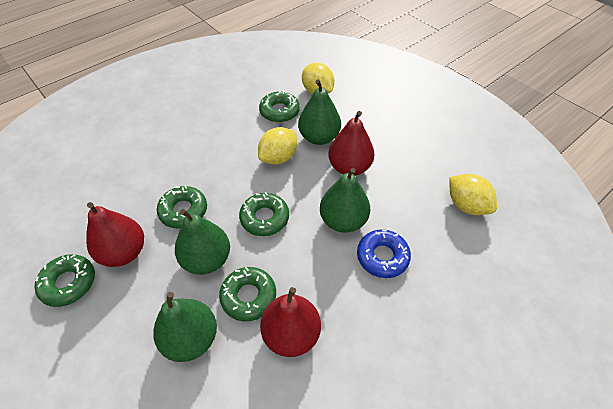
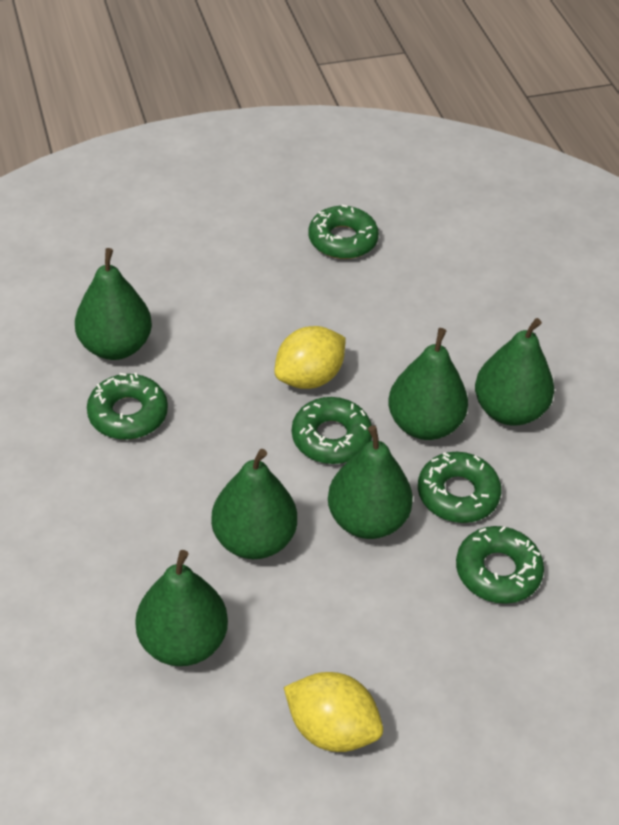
blue donut: 1 -> 0
green pear: 4 -> 6
red pear: 3 -> 0
yellow lemon: 3 -> 2

